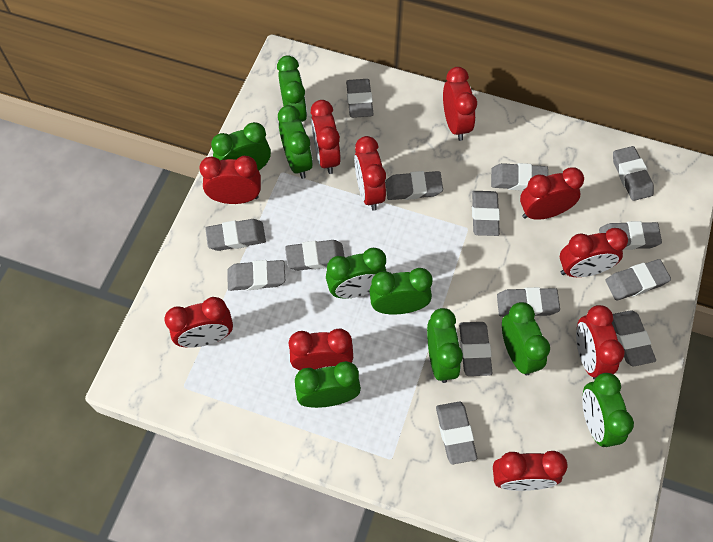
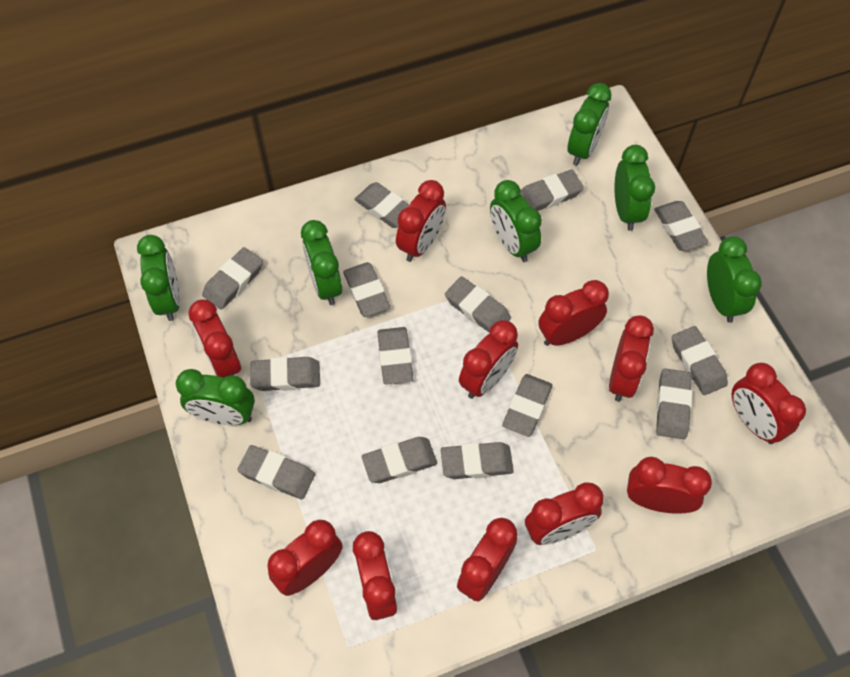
green clock: 9 -> 7
red clock: 10 -> 11

